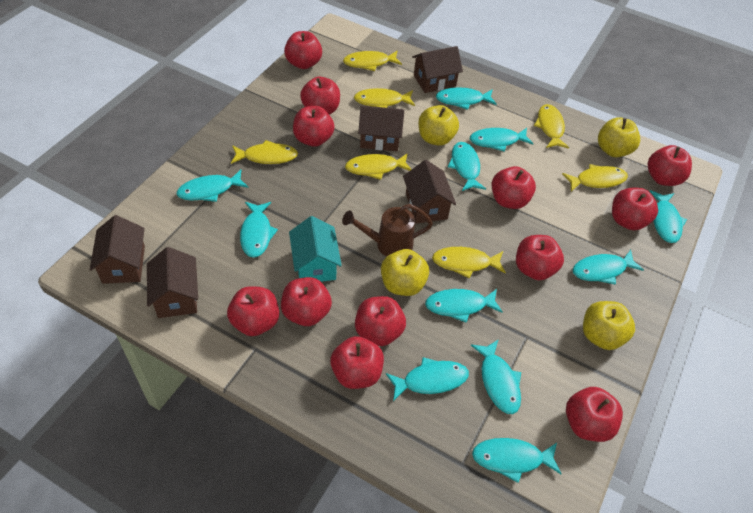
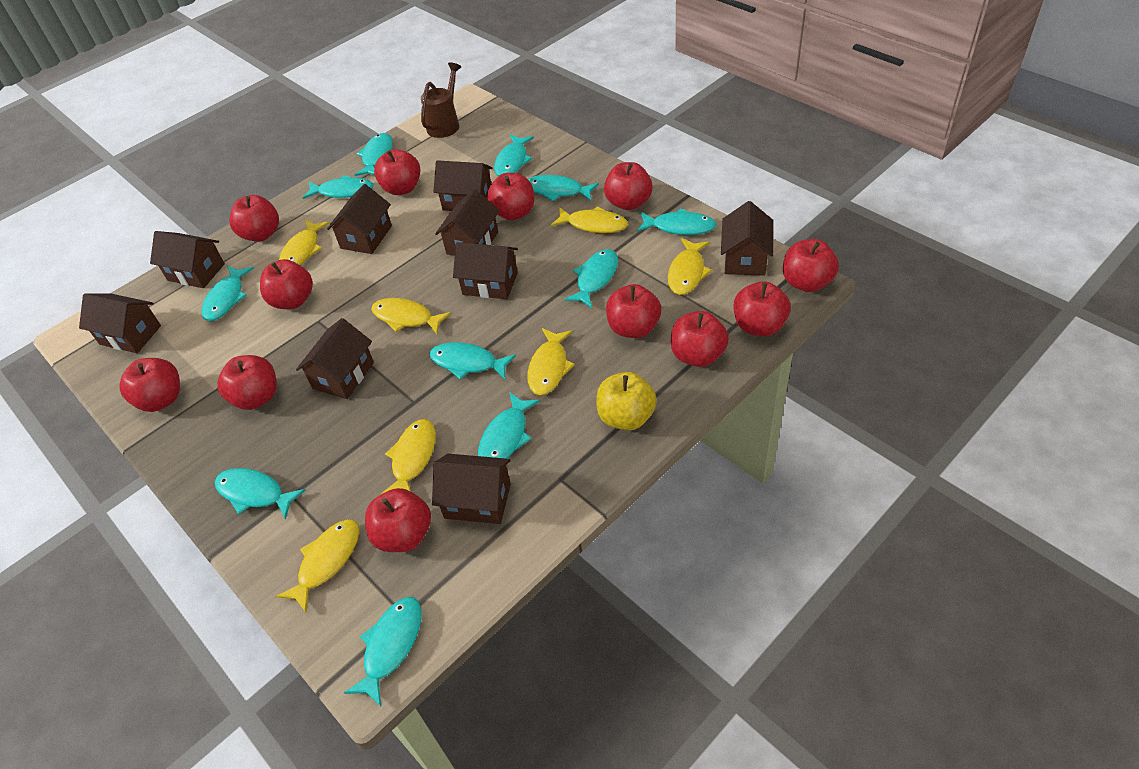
brown house: 5 -> 9
turquoise house: 1 -> 0
yellow apple: 4 -> 1

